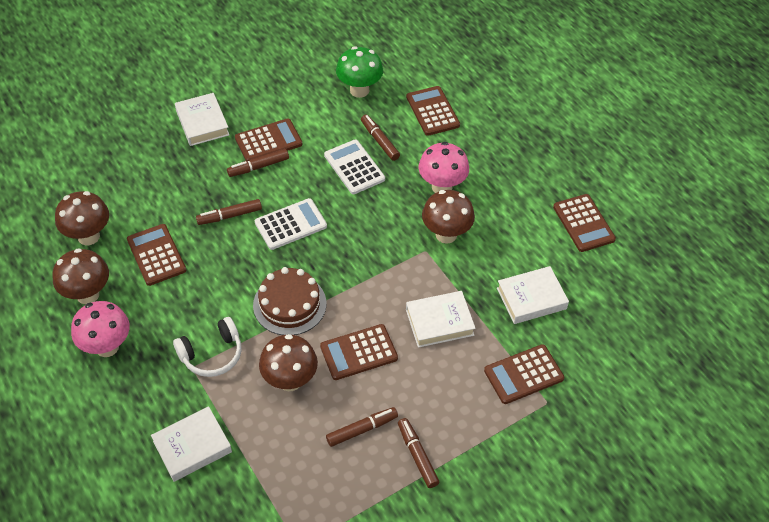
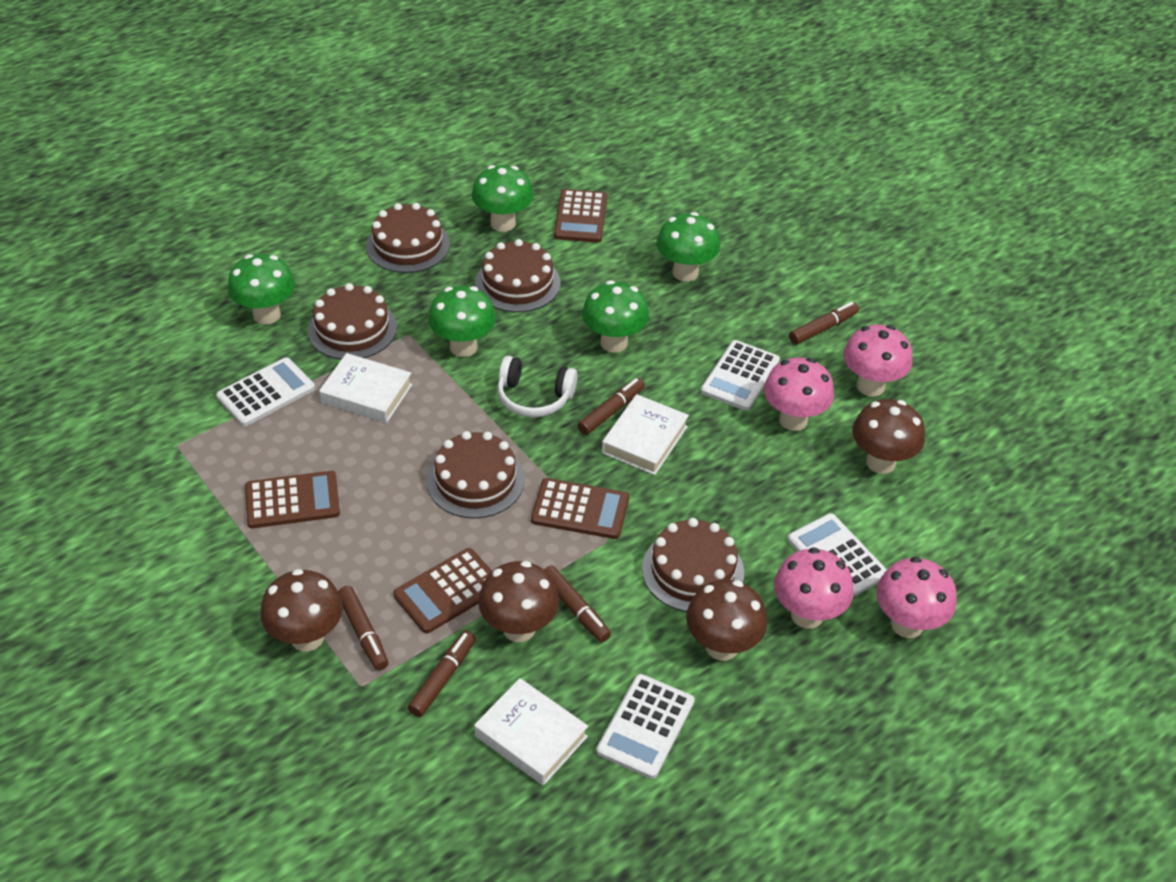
brown cake: 1 -> 5
brown calculator: 6 -> 4
green mushroom: 1 -> 5
pink mushroom: 2 -> 4
white book: 4 -> 3
white calculator: 2 -> 4

